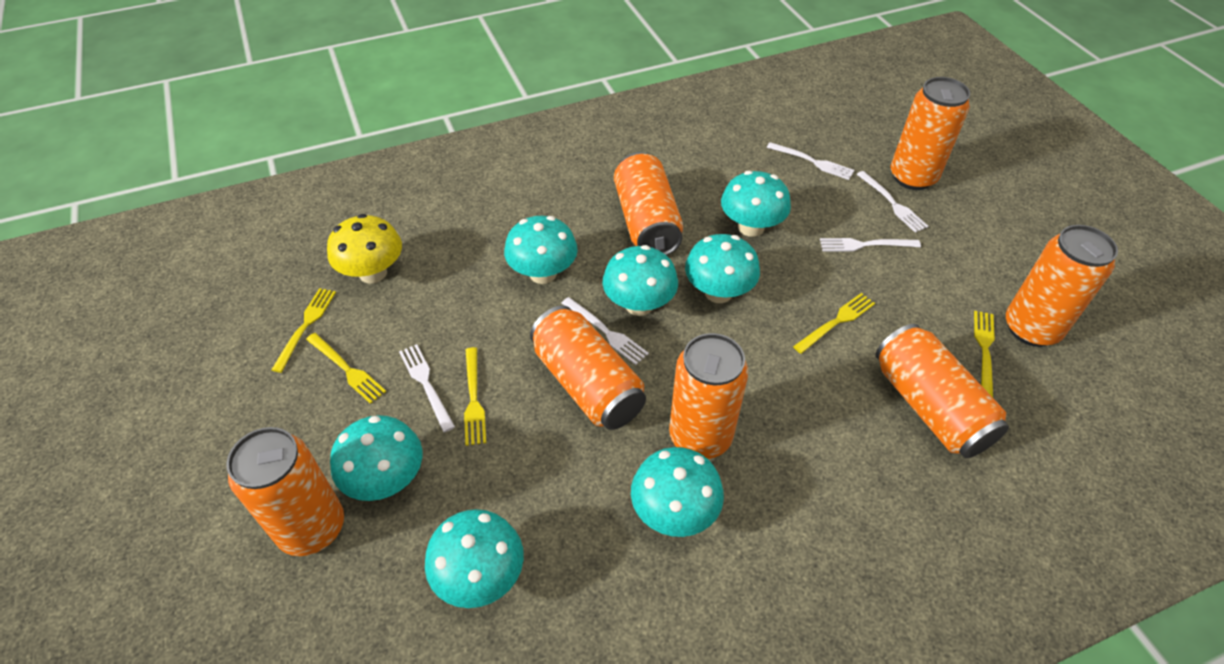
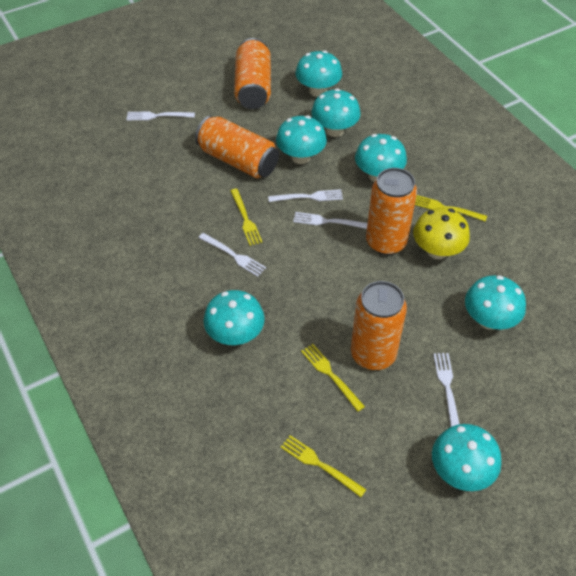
orange can: 7 -> 4
yellow fork: 5 -> 4

